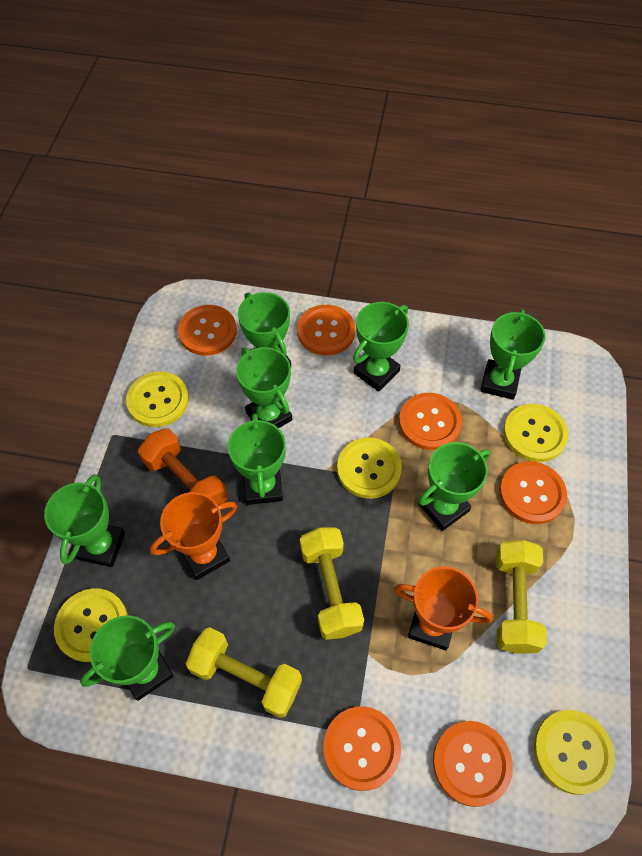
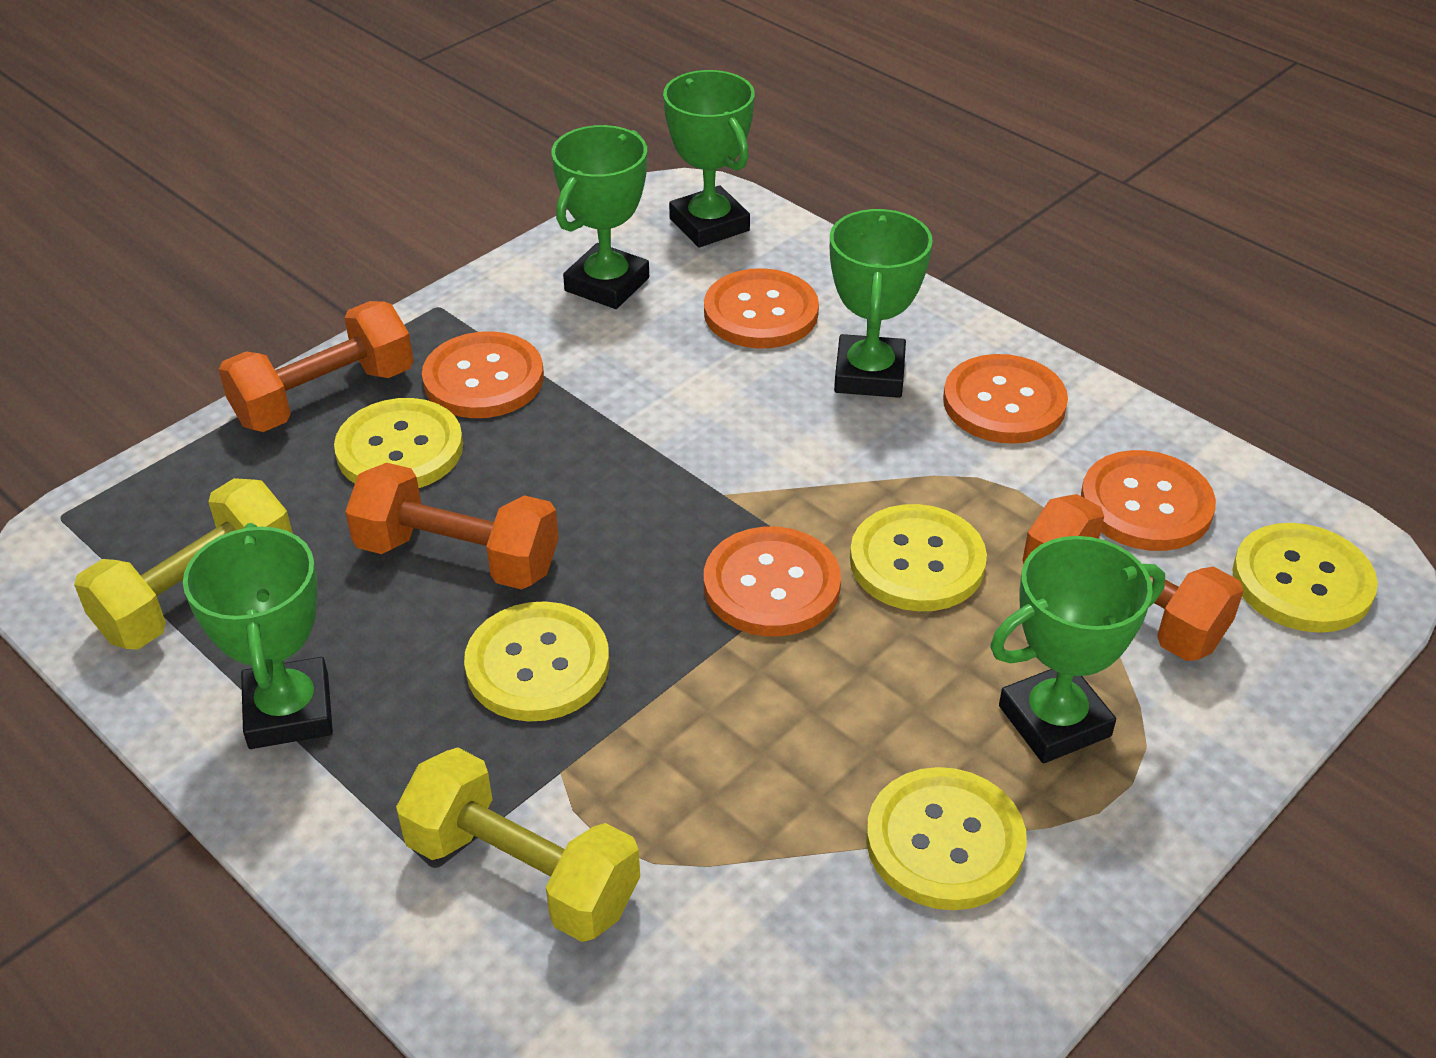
green trophy: 8 -> 5
orange button: 6 -> 5
orange dumbbell: 1 -> 3
orange trophy: 2 -> 0
yellow dumbbell: 3 -> 2

